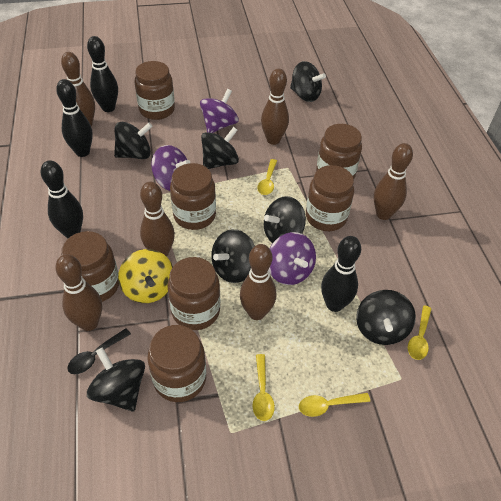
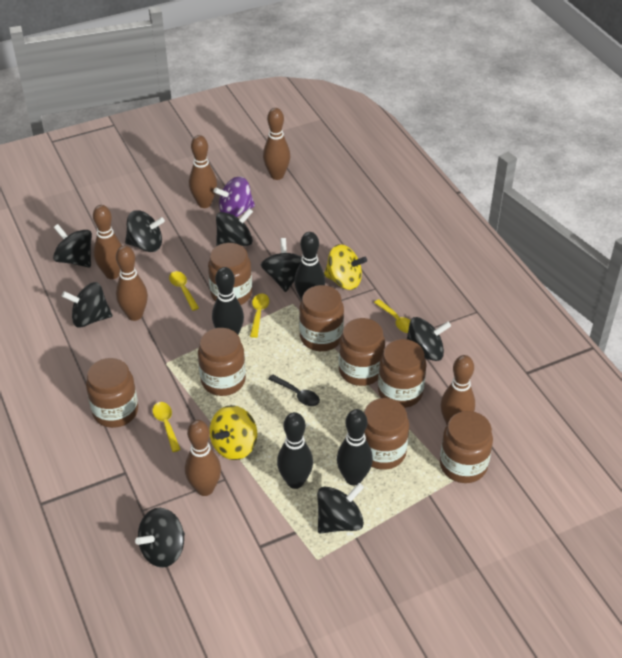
black spinning top: 7 -> 8
brown jar: 7 -> 8
purple spinning top: 3 -> 1
yellow spinning top: 1 -> 2

